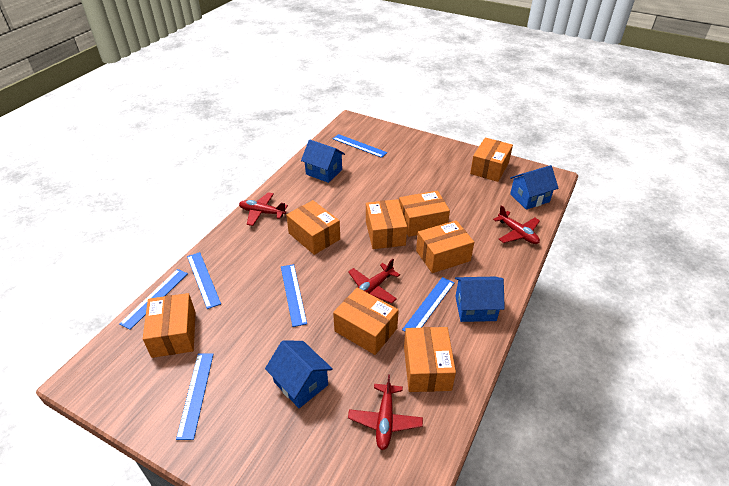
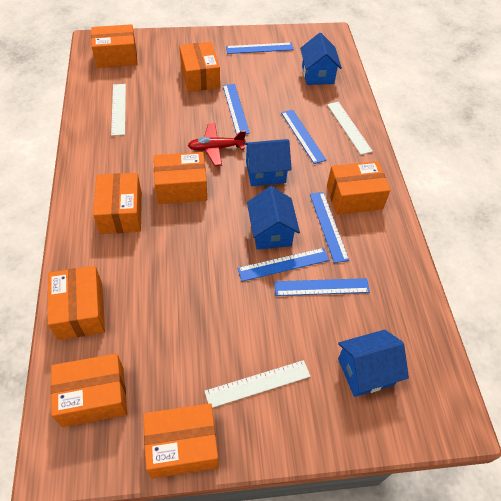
red plane: 4 -> 1
white ruler: 0 -> 3

